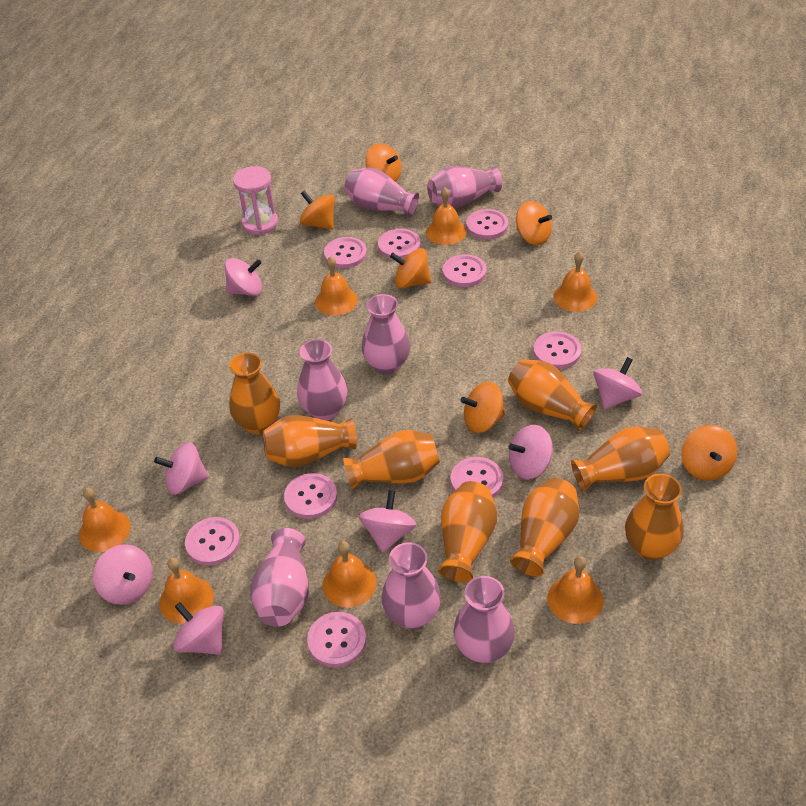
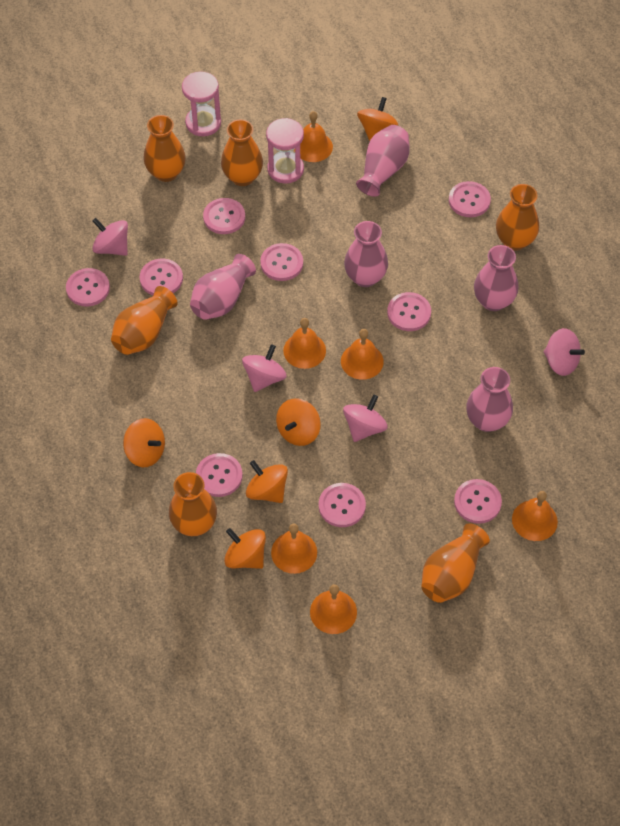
orange bell: 7 -> 6
orange spinning top: 6 -> 5
orange vase: 8 -> 6
pink hourglass: 1 -> 2
pink spinning top: 7 -> 4
pink vase: 7 -> 5

